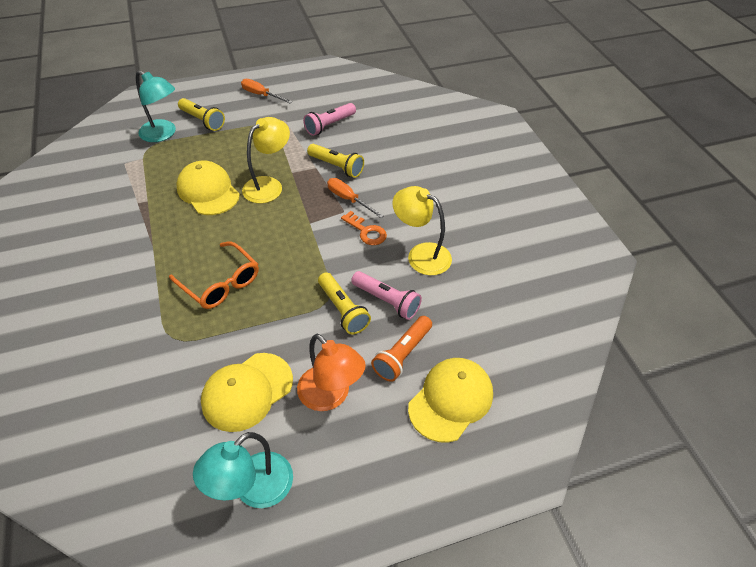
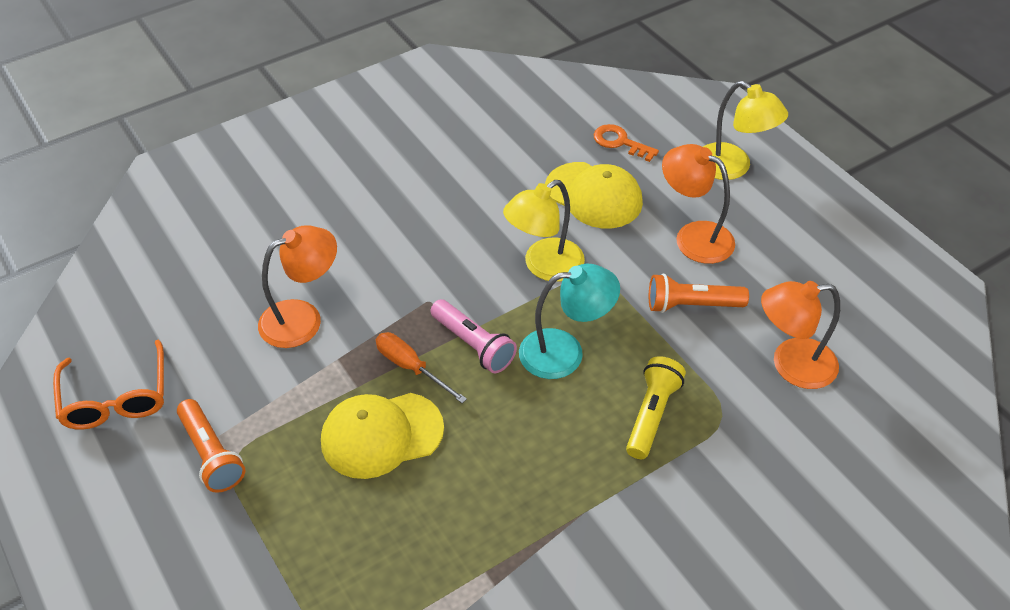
orange flashlight: 1 -> 2
orange lamp: 1 -> 3
orange screwdriver: 2 -> 1
pink flashlight: 2 -> 1
turquoise lamp: 2 -> 1
yellow cap: 3 -> 2
yellow flashlight: 3 -> 1

